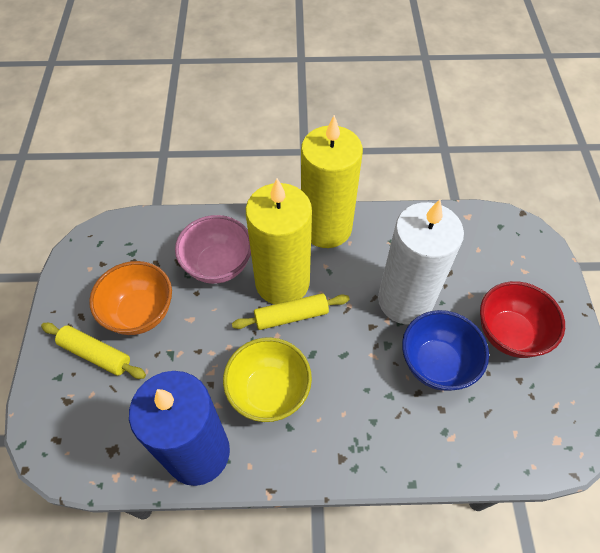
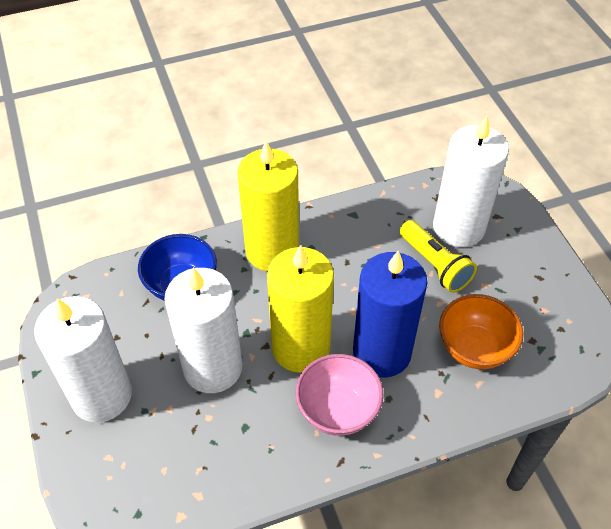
red bowl: 1 -> 0
white candle: 1 -> 3
yellow bowl: 1 -> 0
yellow flashlight: 0 -> 1
yellow rolling pin: 2 -> 0

